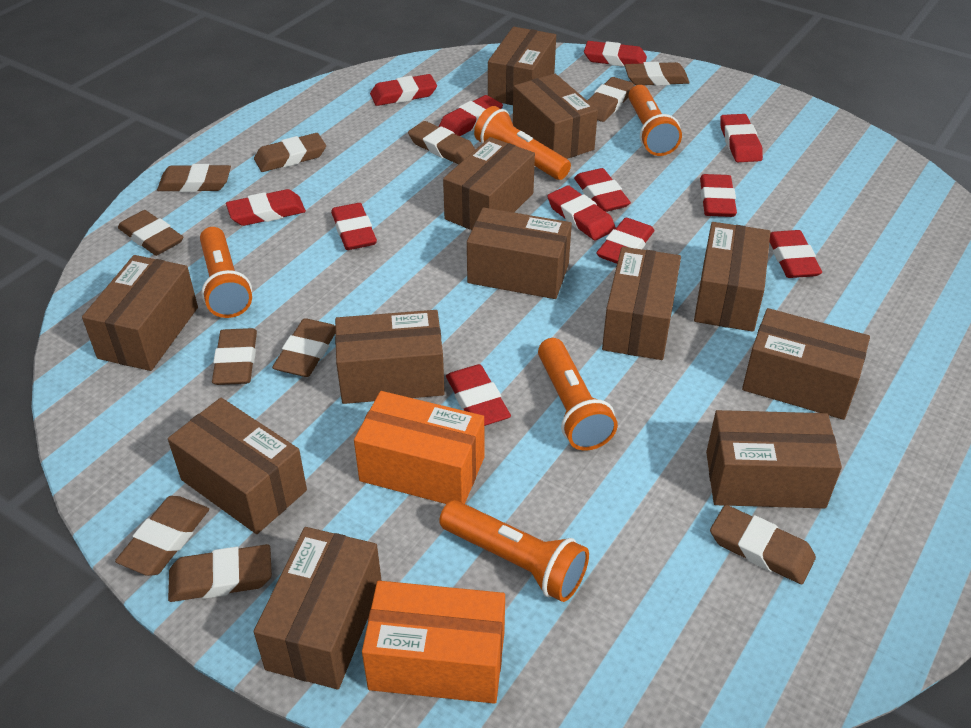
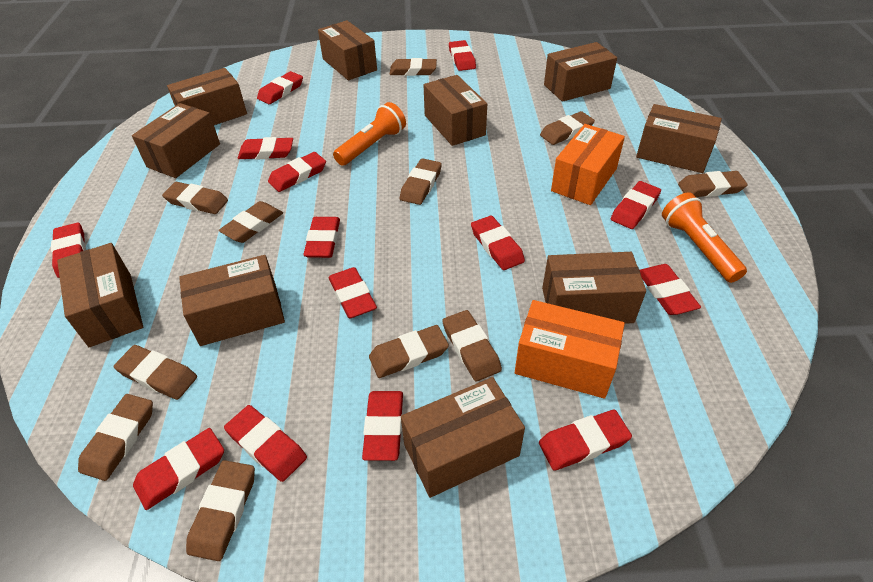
brown box: 12 -> 10
orange flashlight: 5 -> 2
red eraser: 12 -> 14

